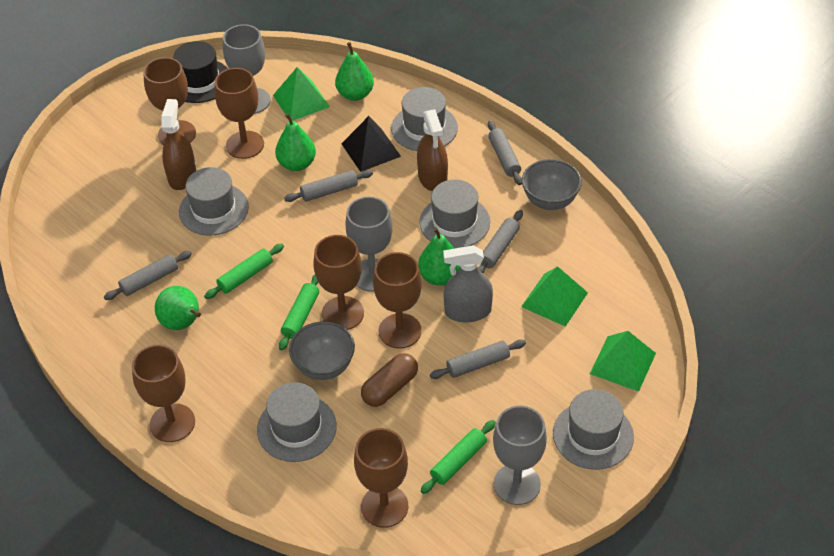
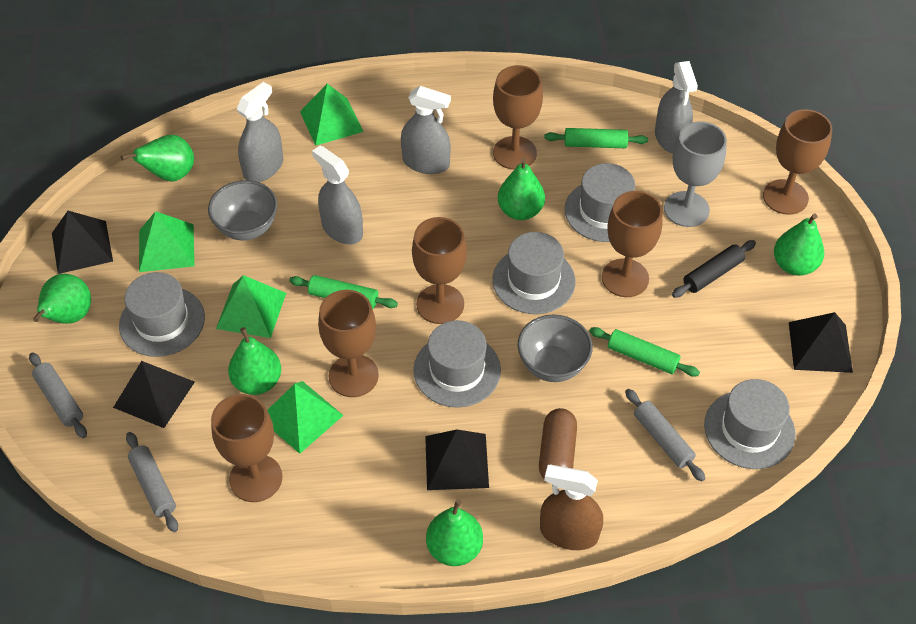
black hat: 1 -> 0
black pyramid: 1 -> 4
black rolling pin: 0 -> 1
brown spray bottle: 2 -> 1
green pear: 4 -> 6
green pyramid: 3 -> 4
grey goblet: 3 -> 1
grey rolling pin: 5 -> 3
grey spray bottle: 1 -> 4

